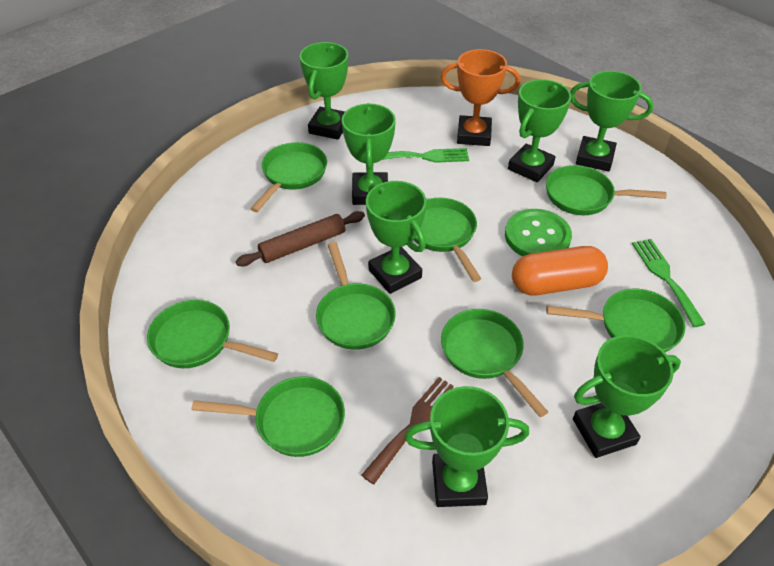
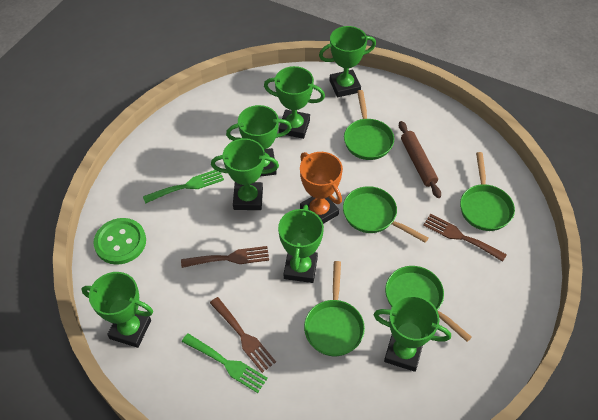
brown fork: 1 -> 3
green pan: 8 -> 5
orange capsule: 1 -> 0

